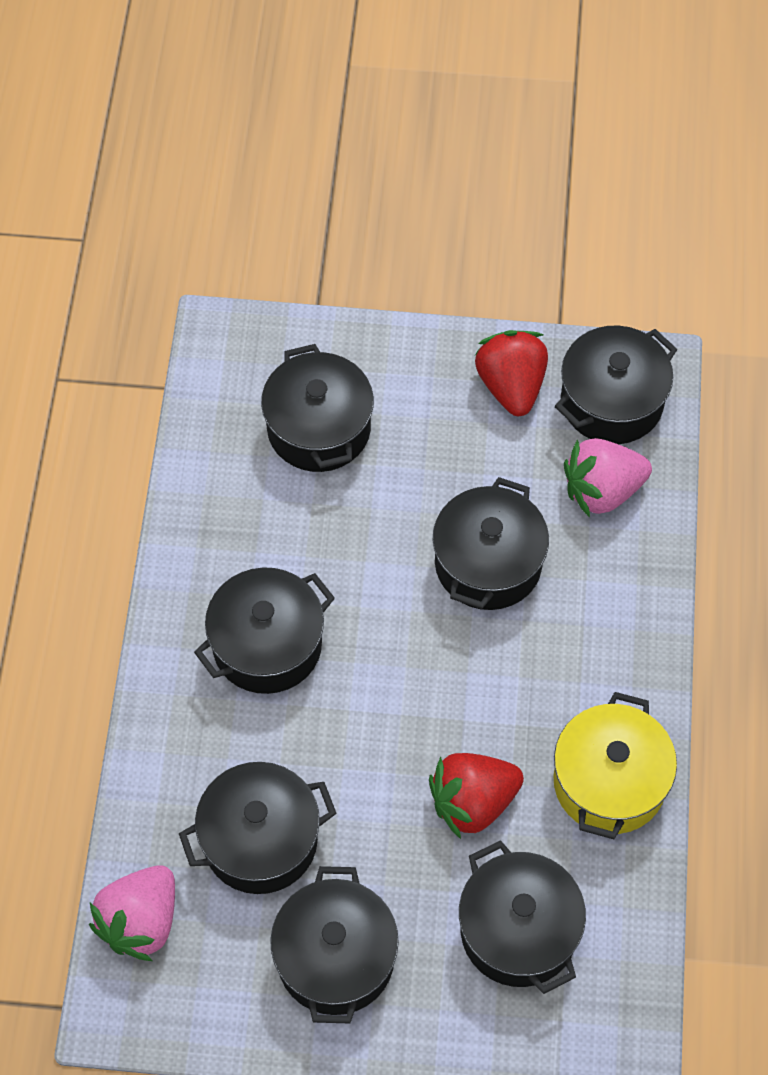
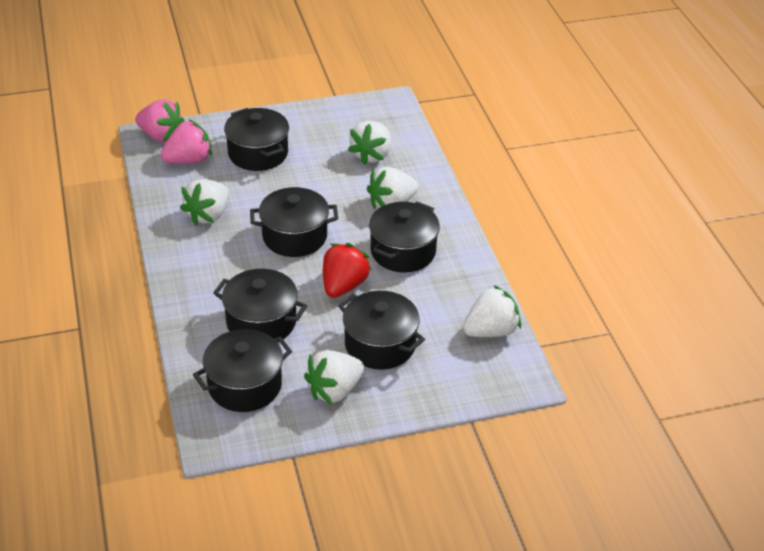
black pot: 7 -> 6
red strawberry: 2 -> 1
white strawberry: 0 -> 5
yellow pot: 1 -> 0

